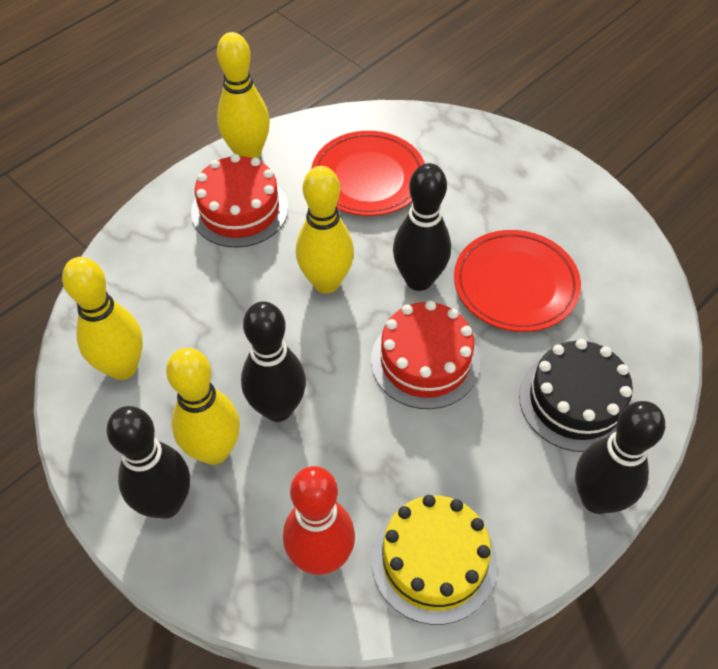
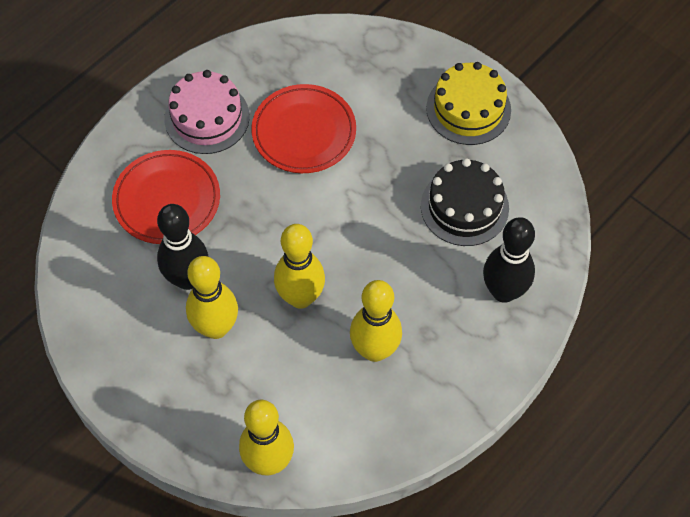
black bowling pin: 4 -> 2
pink cake: 0 -> 1
red bowling pin: 1 -> 0
red cake: 2 -> 0

